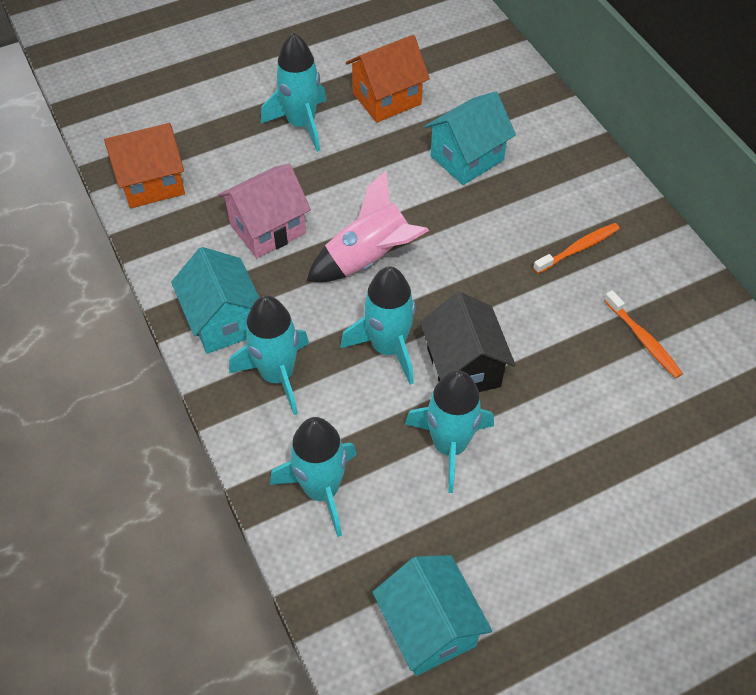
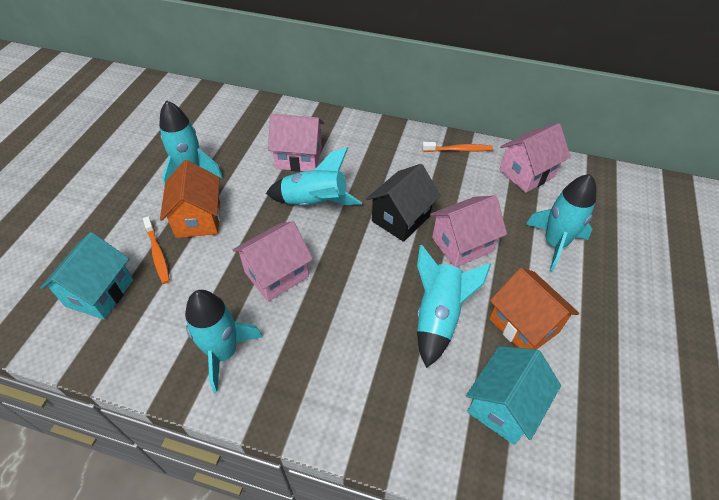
pink house: 1 -> 4
pink rocket: 1 -> 0
turquoise house: 3 -> 2

